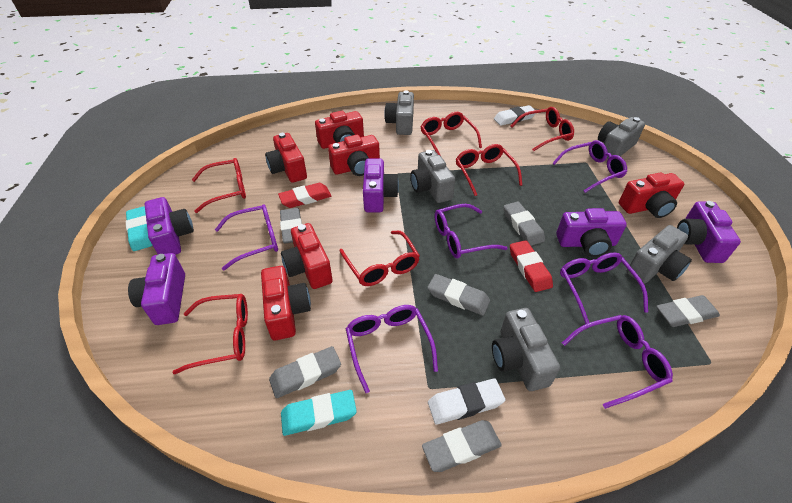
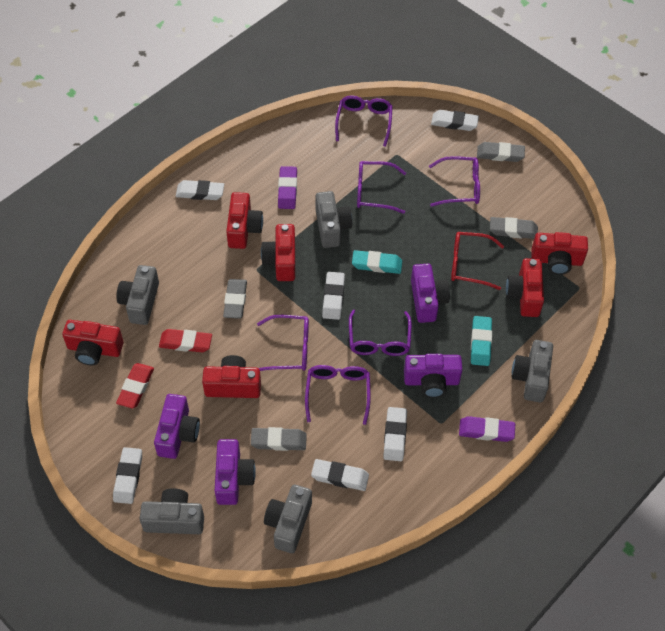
grey eraser: 6 -> 4
purple camera: 5 -> 4
purple eraser: 0 -> 2
red glasses: 6 -> 1
white eraser: 2 -> 6

